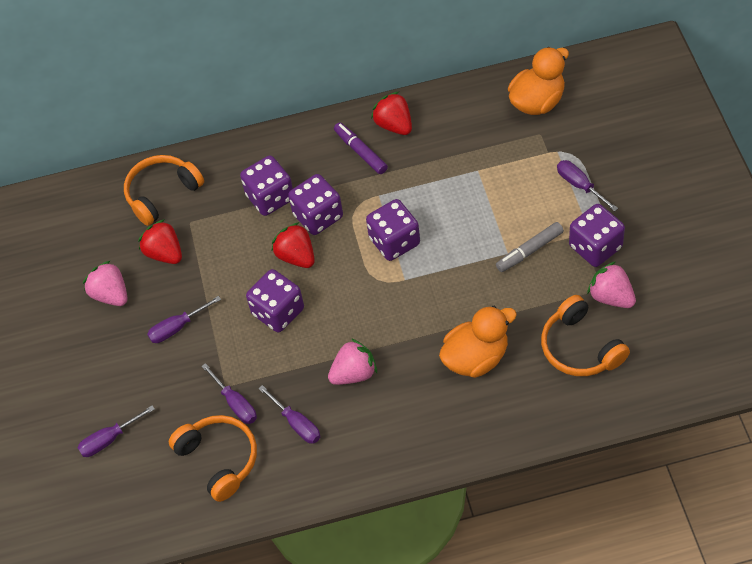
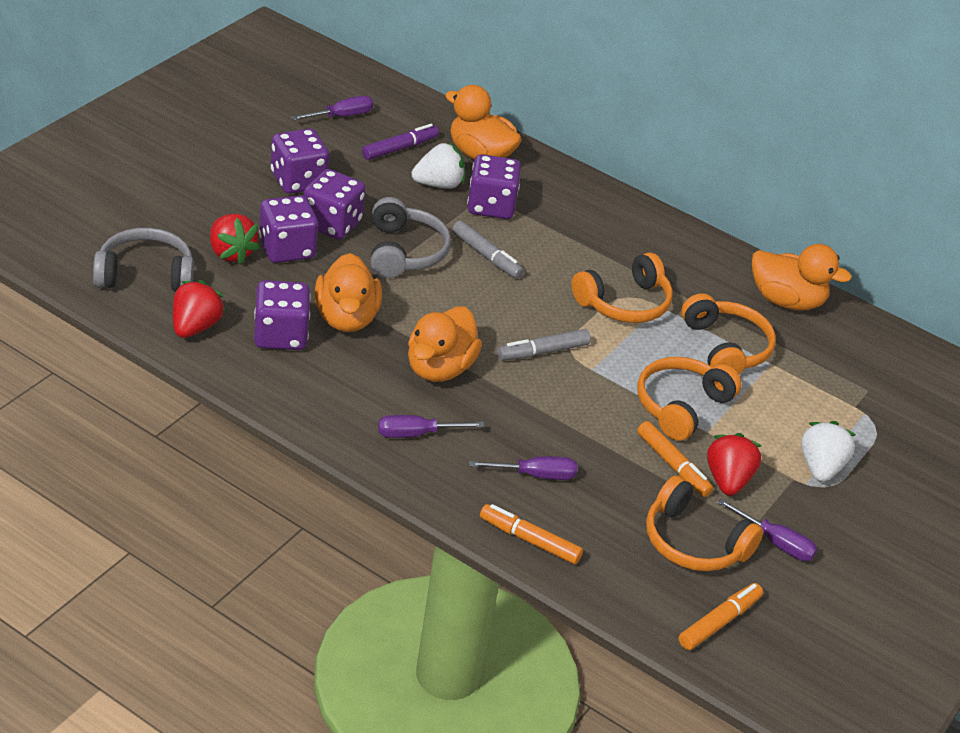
grey headphones: 0 -> 2
grey marker: 1 -> 2
orange duck: 2 -> 4
orange headphones: 3 -> 4
orange marker: 0 -> 3
pink strawberry: 3 -> 0
purple screwdriver: 5 -> 4
white strawberry: 0 -> 2

